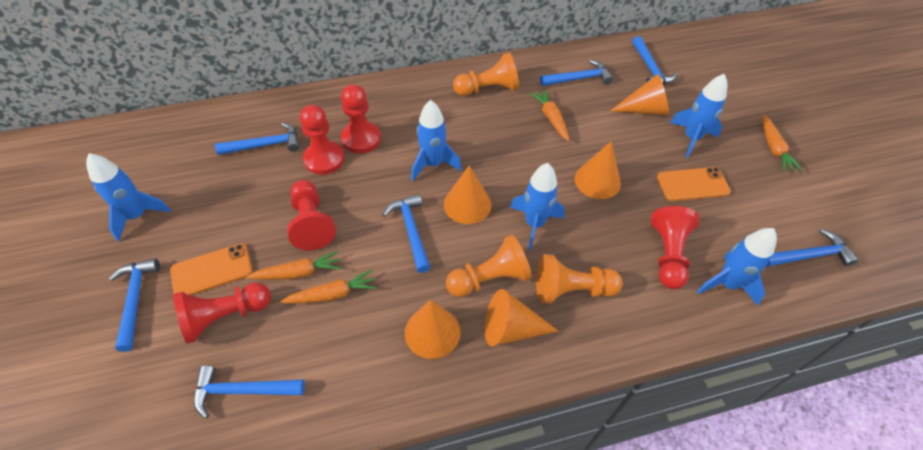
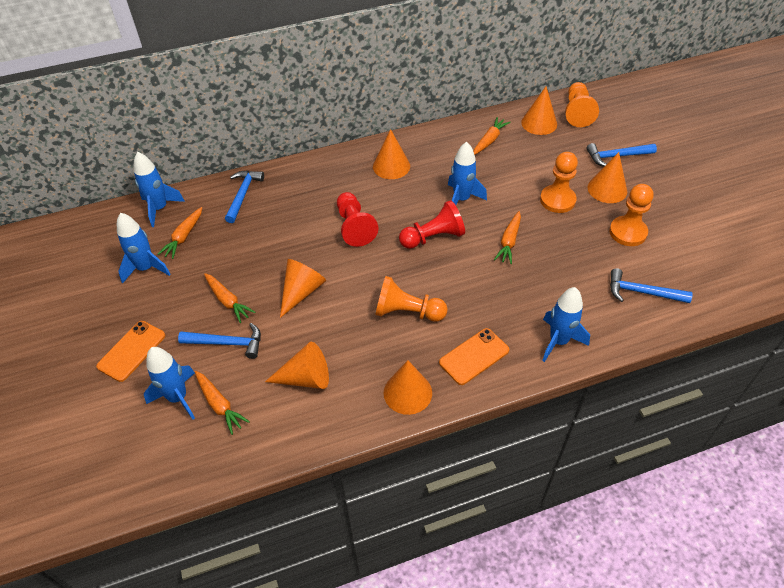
blue hammer: 7 -> 4
orange carrot: 4 -> 5
orange cone: 5 -> 6
orange pawn: 3 -> 4
red pawn: 5 -> 2

